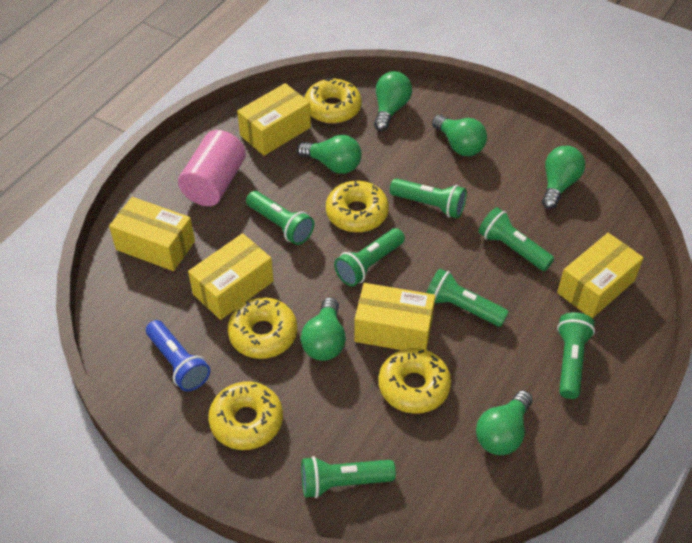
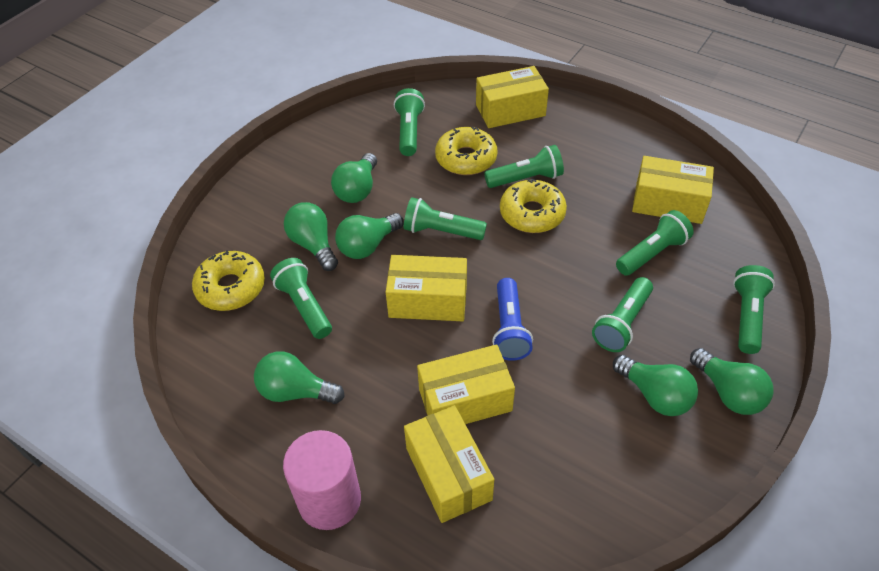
yellow donut: 5 -> 3

